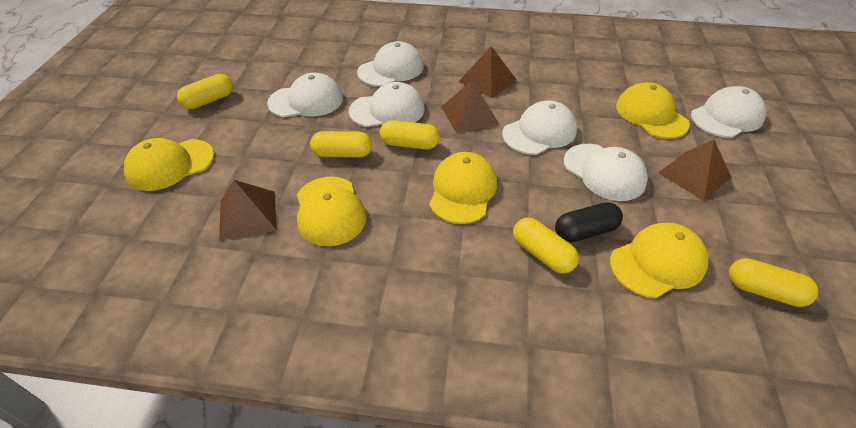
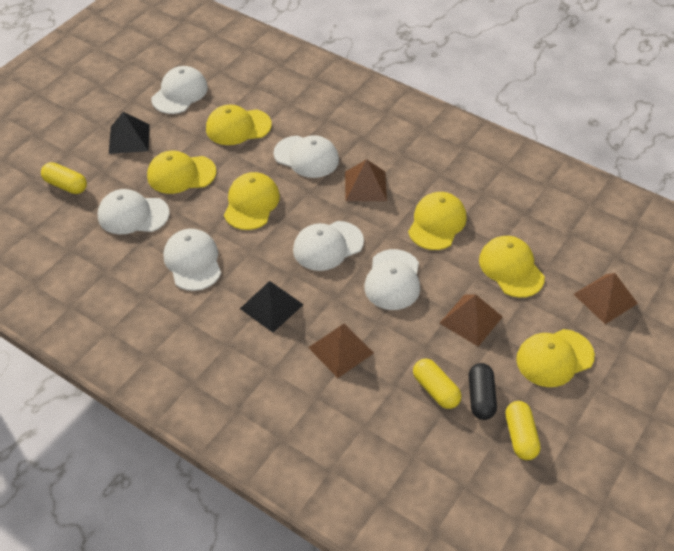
black pyramid: 0 -> 2
yellow cap: 5 -> 6
yellow capsule: 5 -> 3

